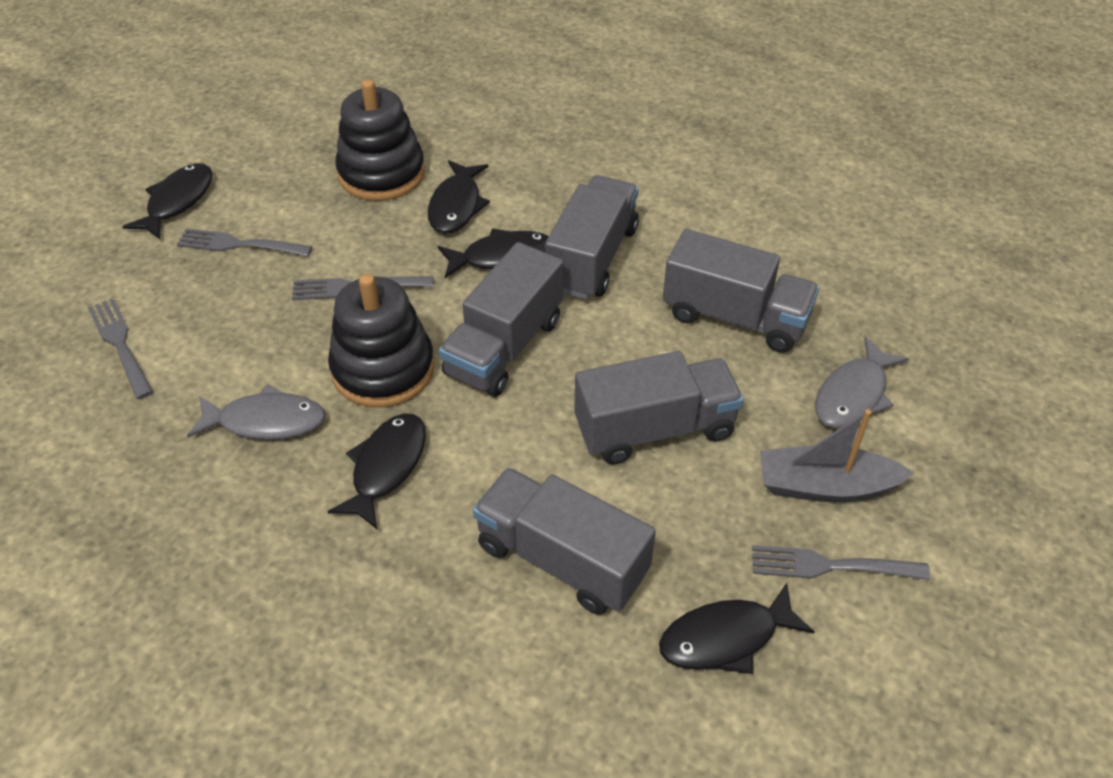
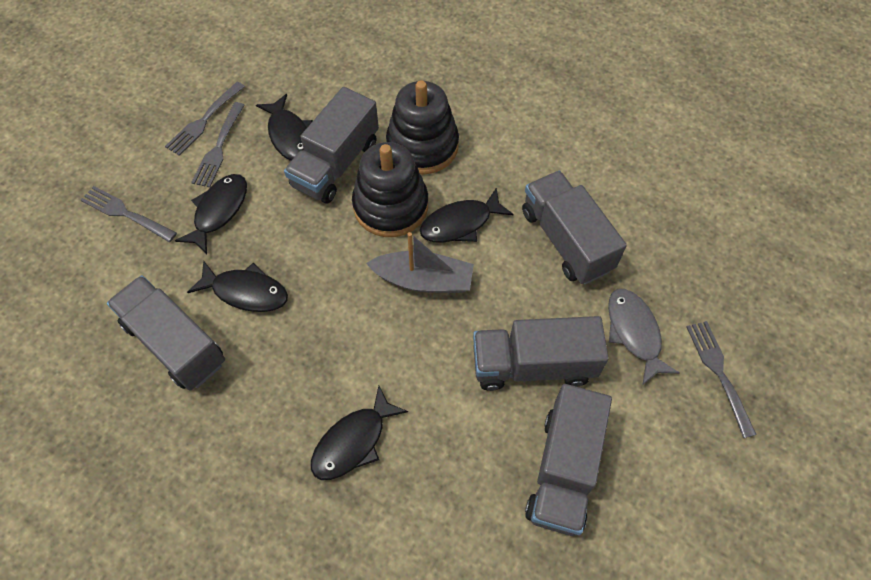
grey fish: 2 -> 1

